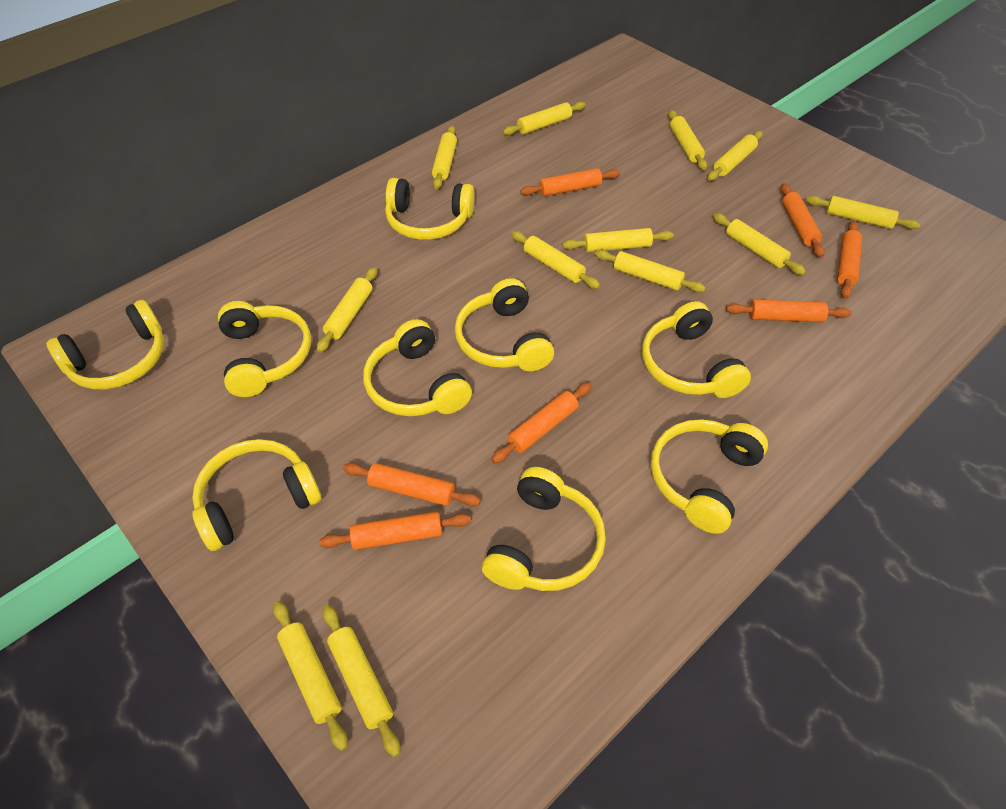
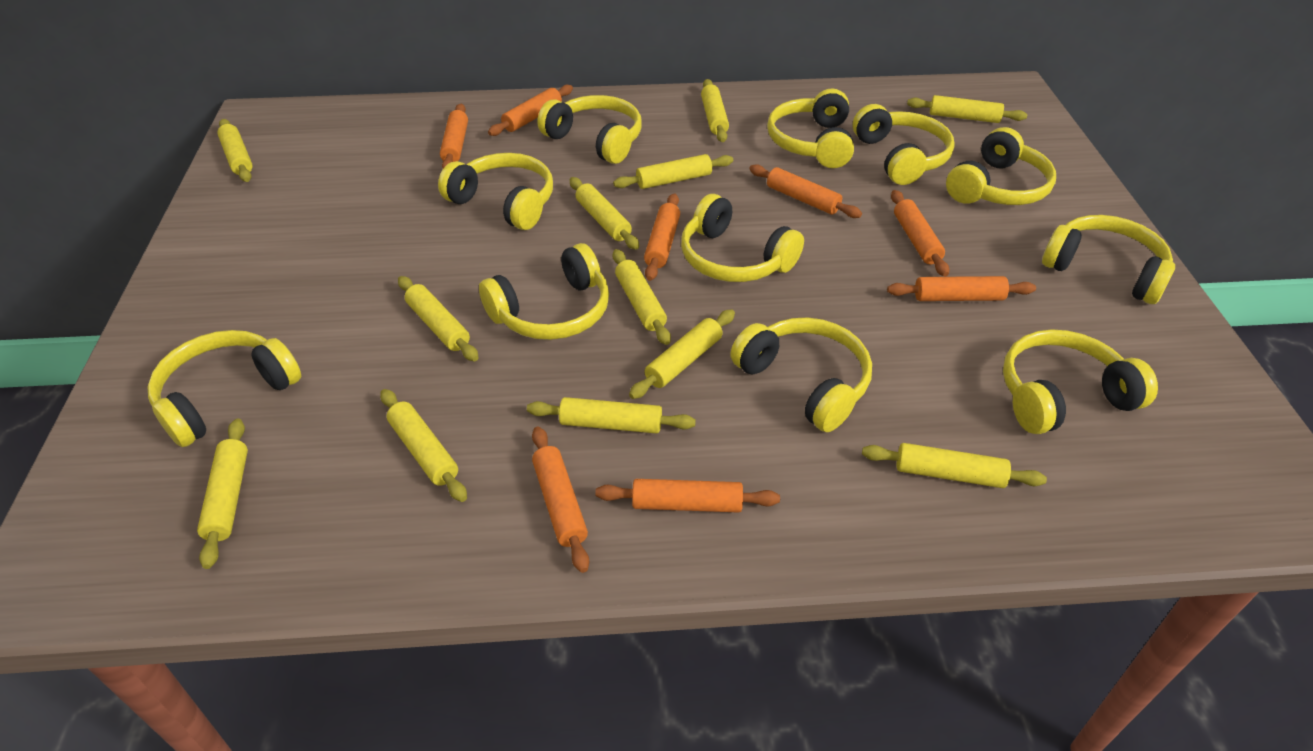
orange rolling pin: 7 -> 8
yellow headphones: 9 -> 11

